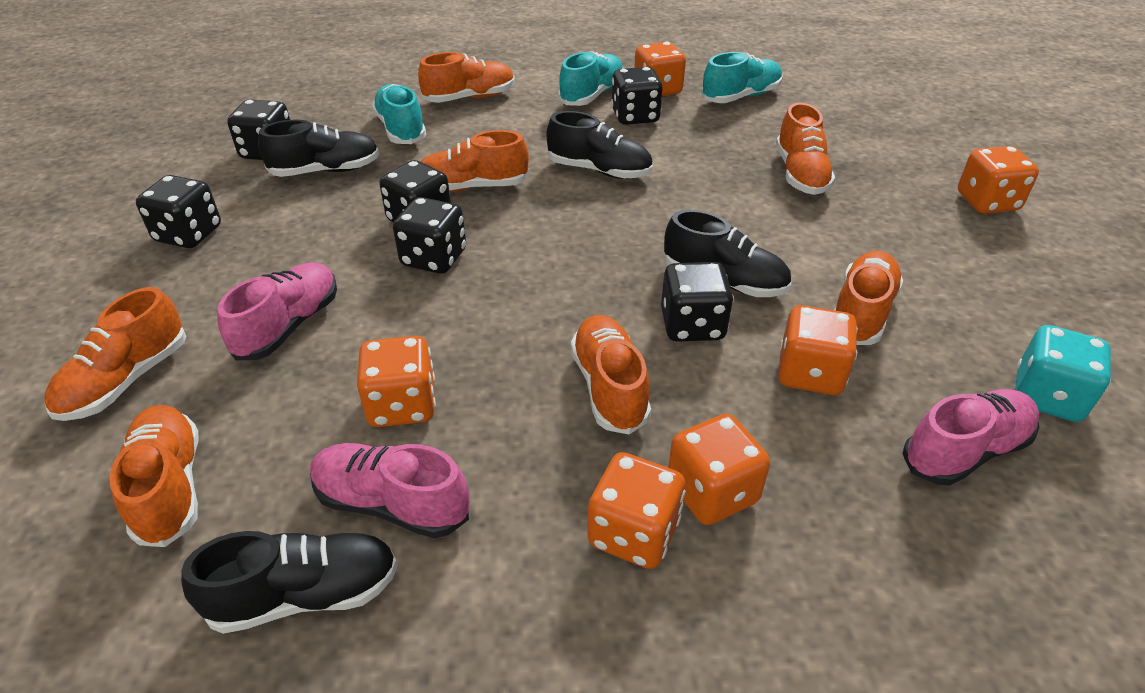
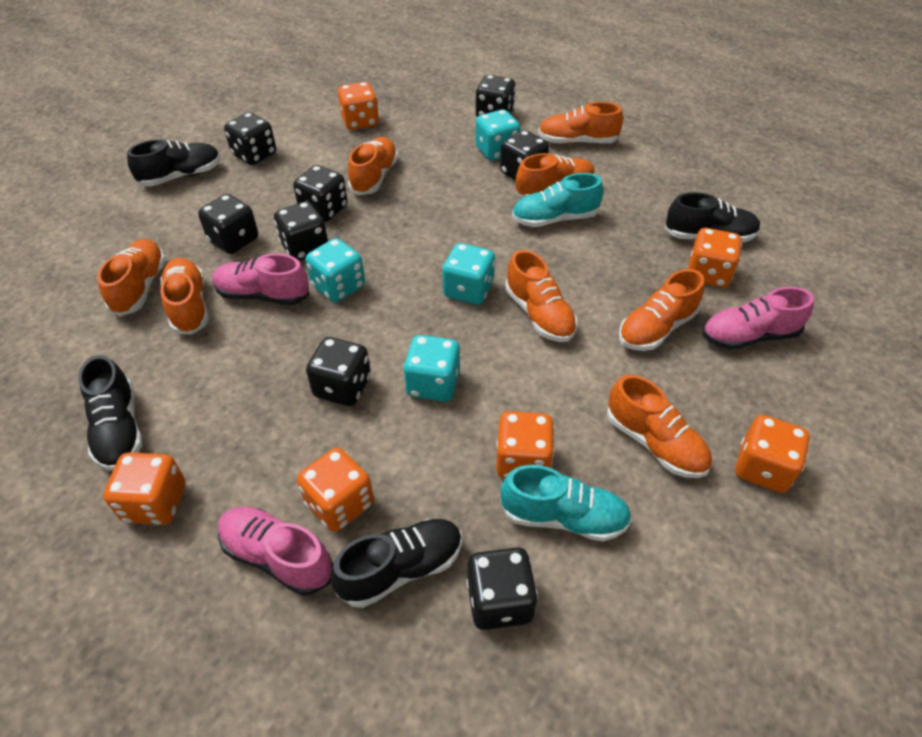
black dice: 6 -> 8
orange shoe: 7 -> 8
turquoise dice: 1 -> 4
turquoise shoe: 3 -> 2

